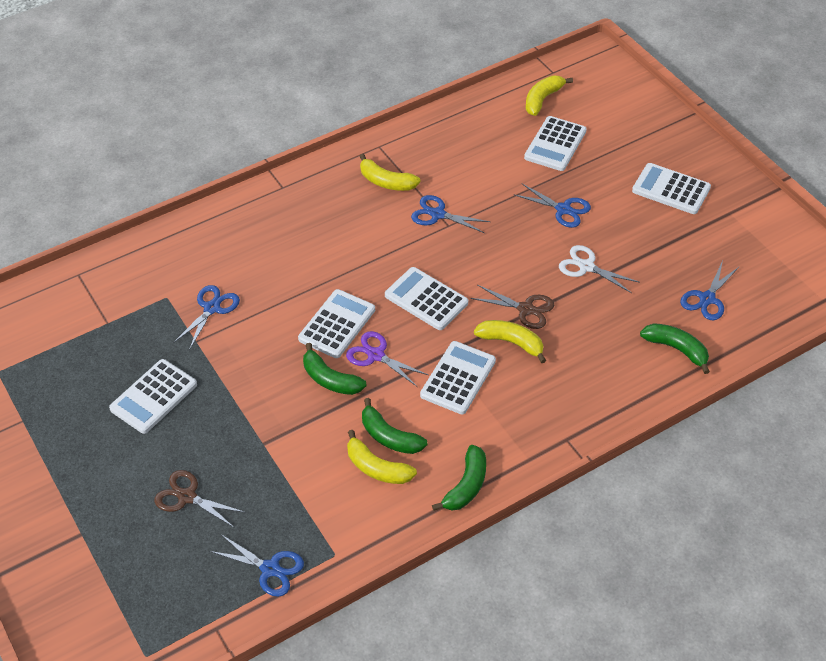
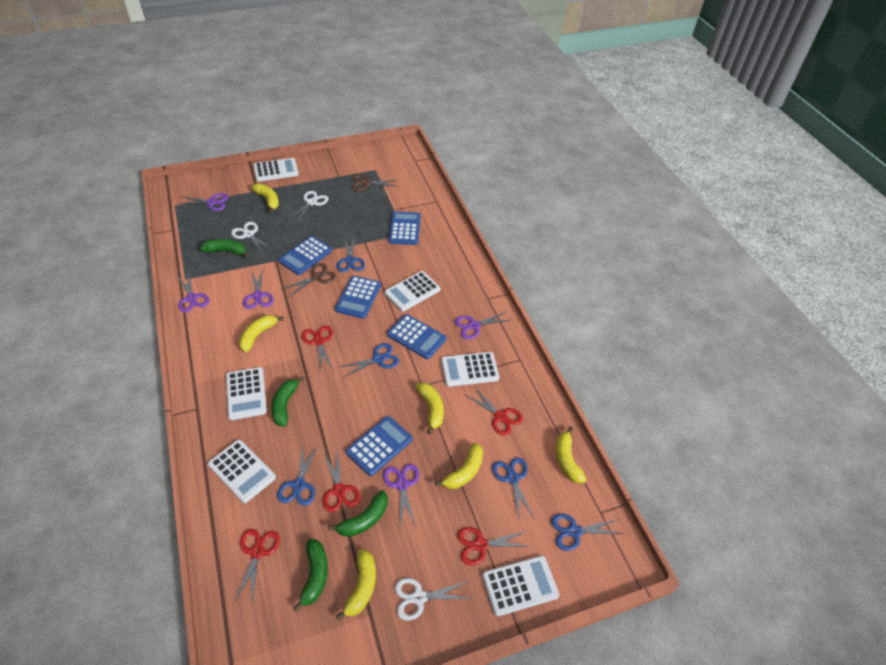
blue calculator: 0 -> 5
purple scissors: 1 -> 5
red scissors: 0 -> 5
white scissors: 1 -> 3
yellow banana: 4 -> 6

